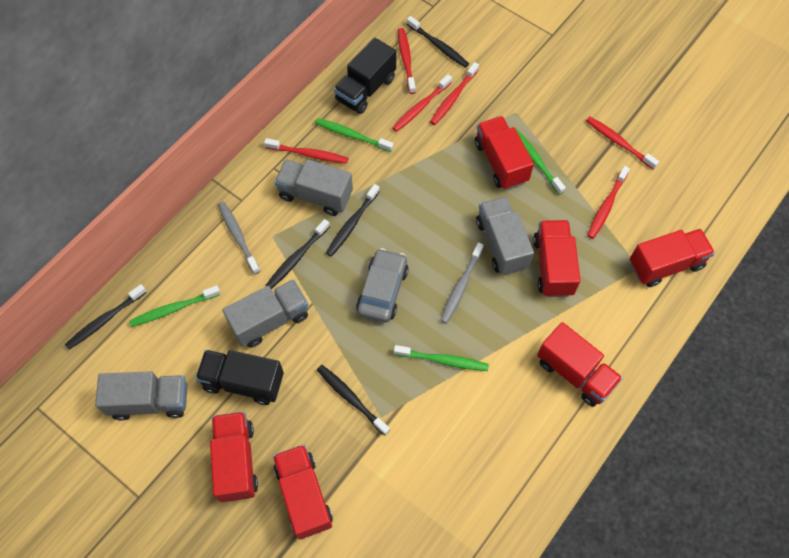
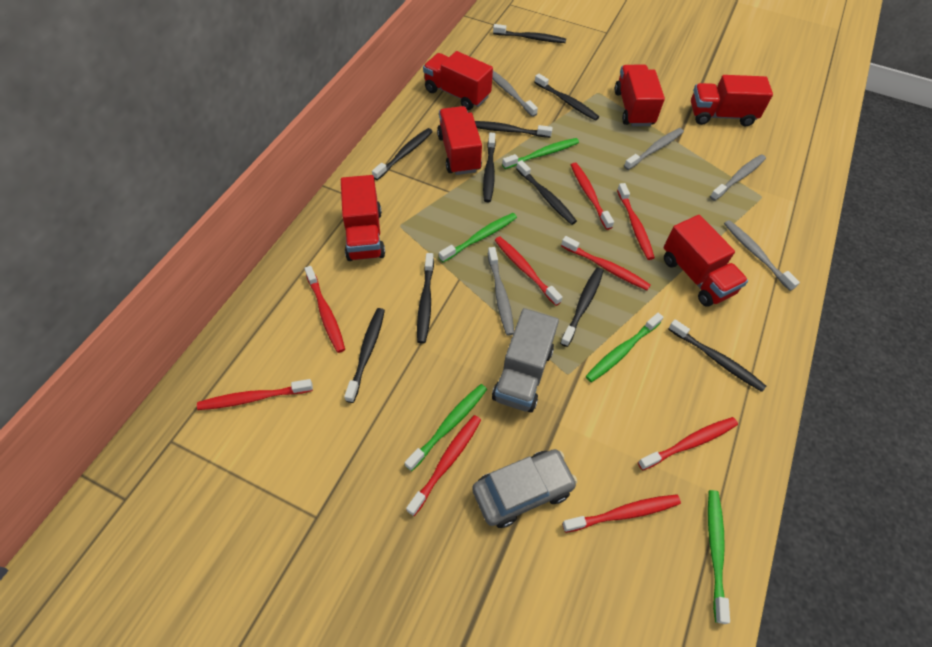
black toothbrush: 5 -> 10
black truck: 2 -> 0
green toothbrush: 4 -> 5
grey toothbrush: 2 -> 5
grey truck: 4 -> 1
red toothbrush: 6 -> 9

